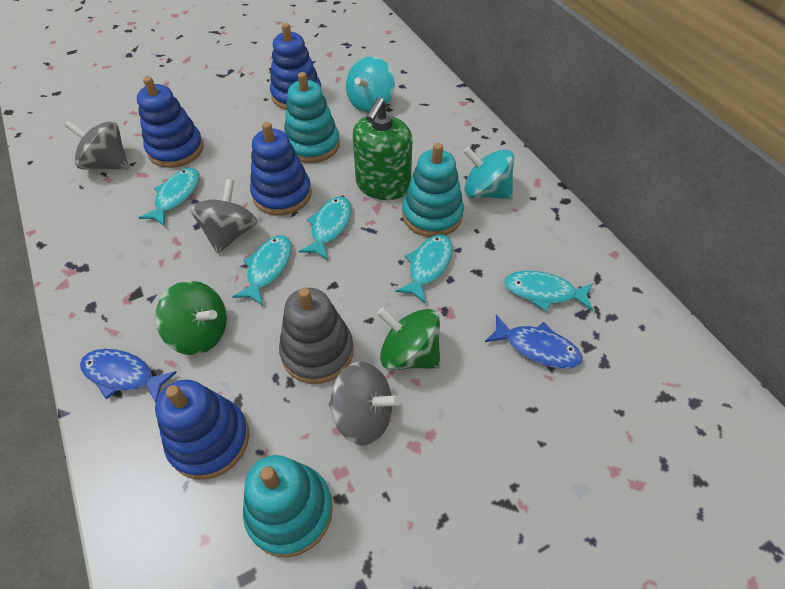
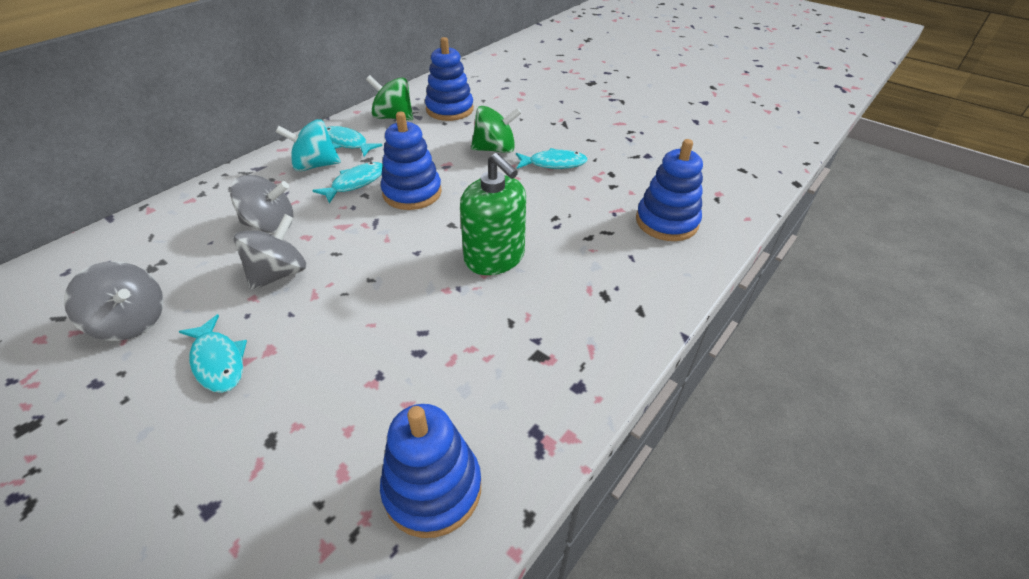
blue fish: 2 -> 0
grey stacking toy: 1 -> 0
turquoise fish: 5 -> 4
turquoise spinning top: 2 -> 1
turquoise stacking toy: 3 -> 0

